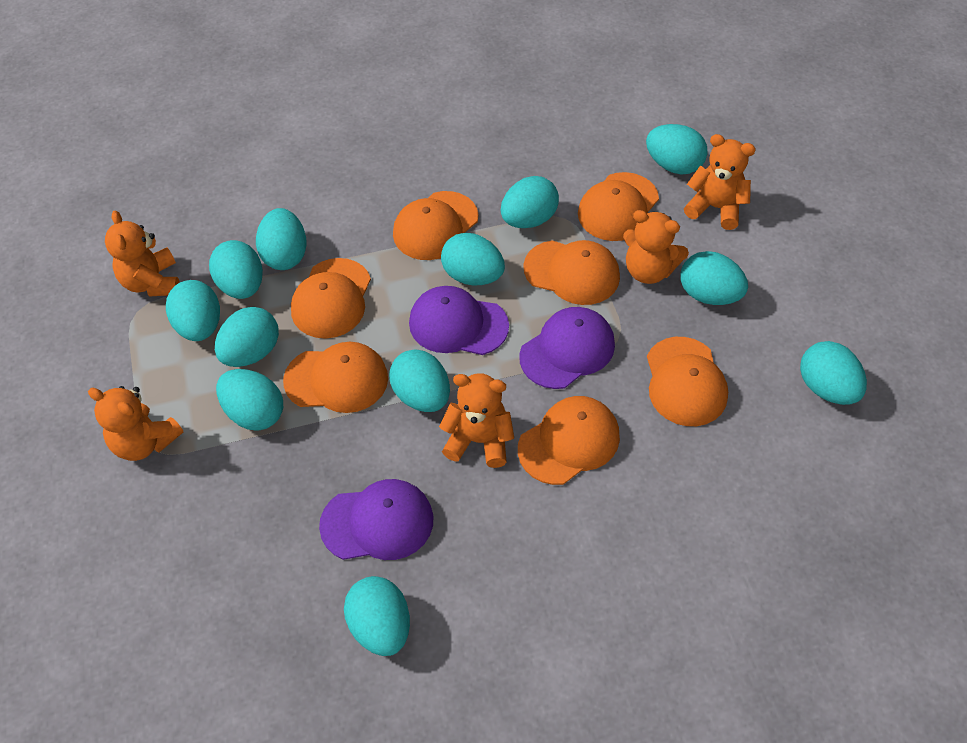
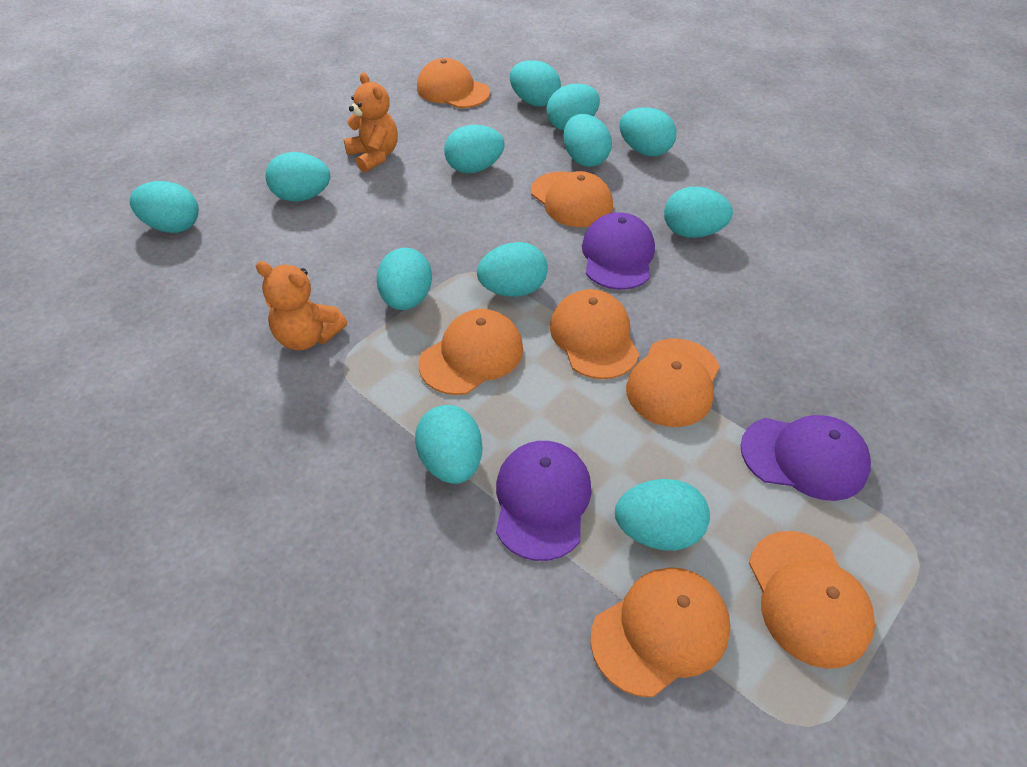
orange teddy bear: 5 -> 2

